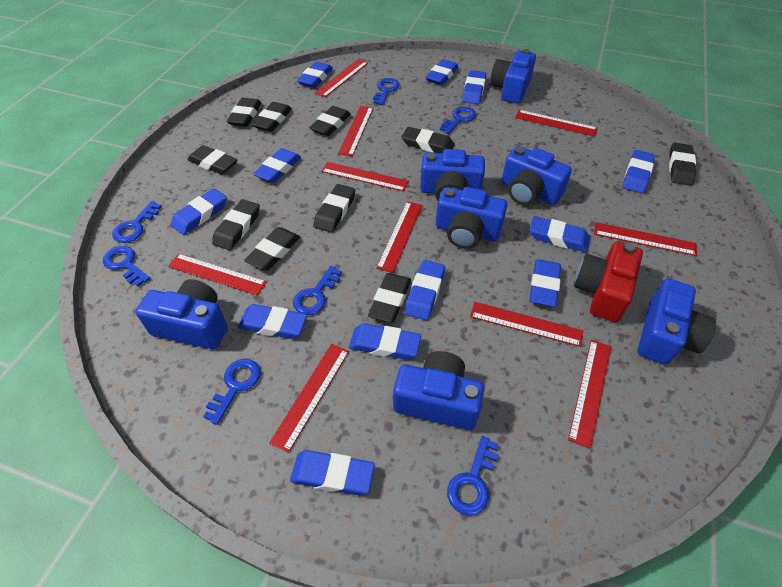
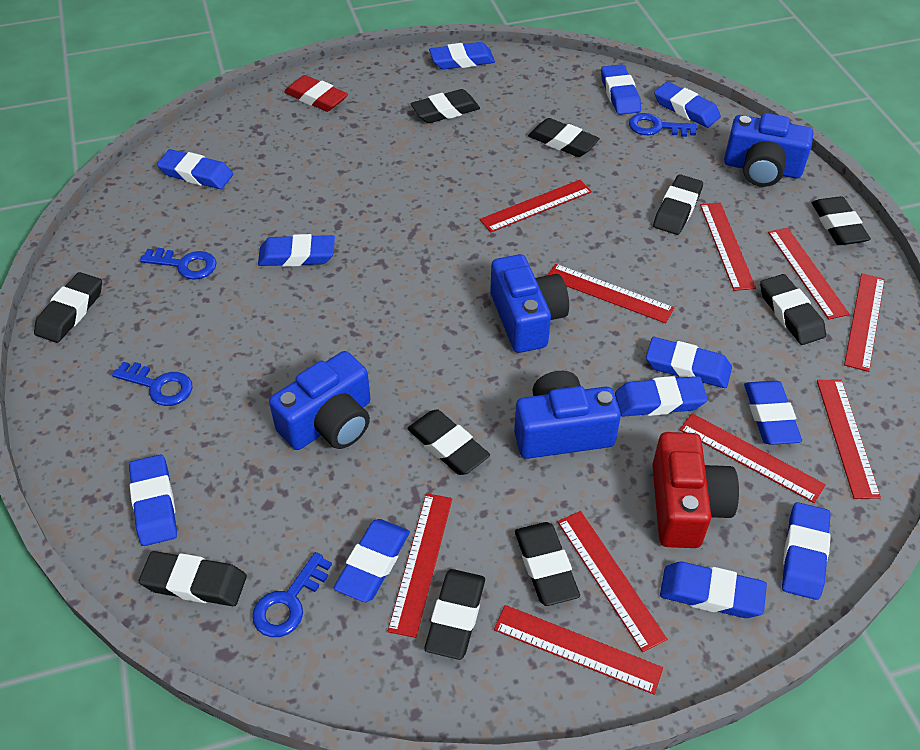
blue camera: 7 -> 4
blue key: 7 -> 4
red eraser: 0 -> 1

